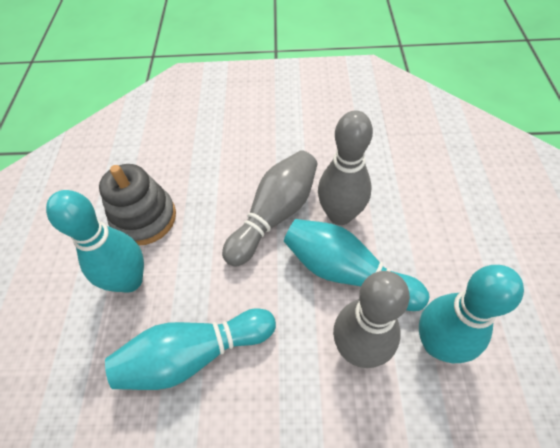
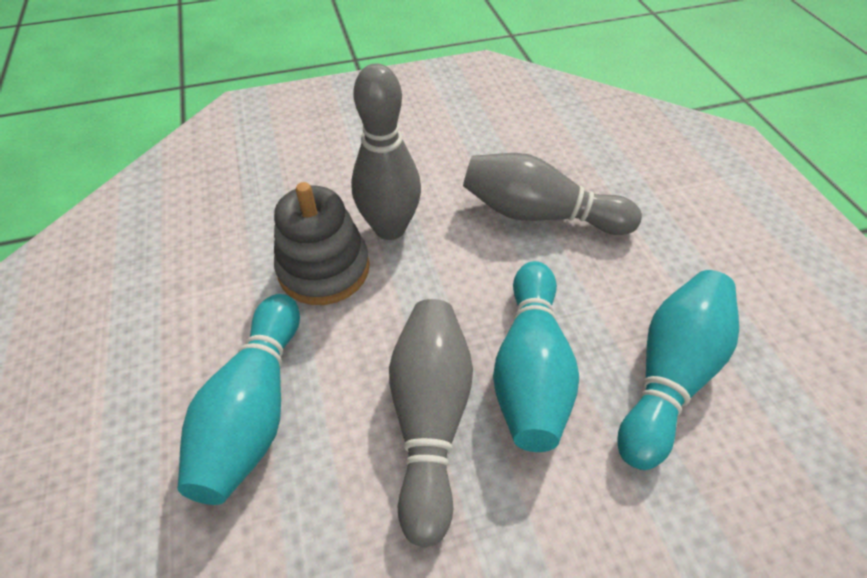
turquoise bowling pin: 4 -> 3

